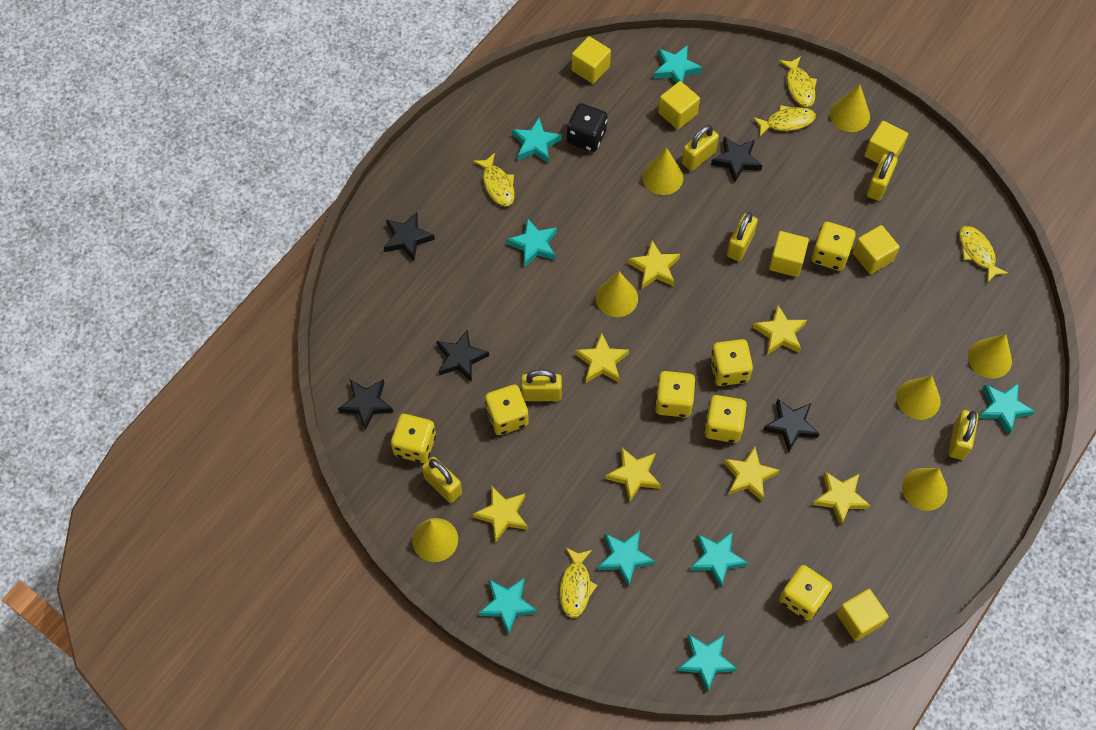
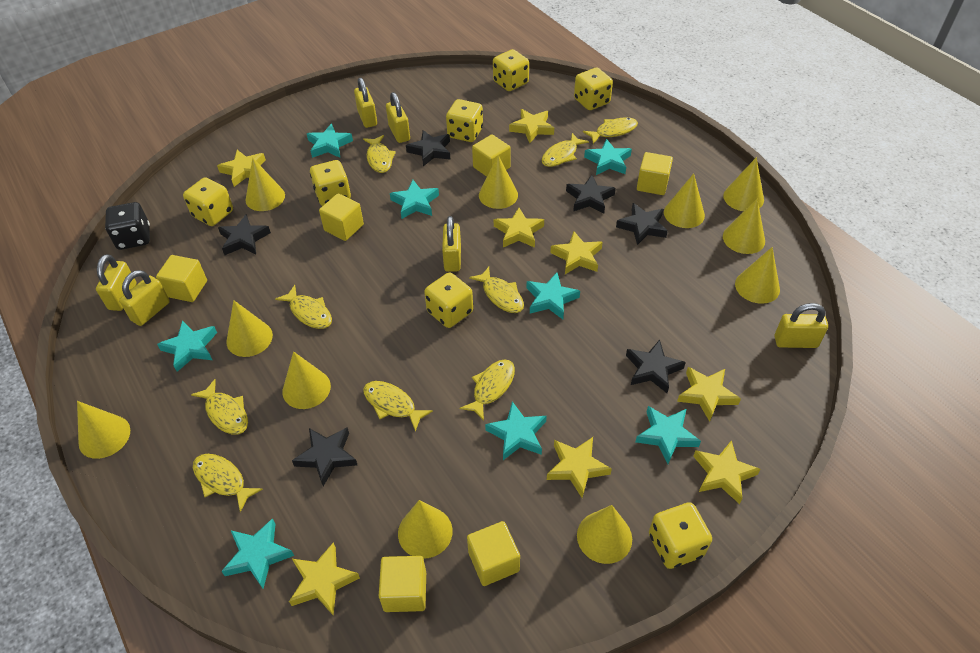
black star: 5 -> 6
yellow cone: 7 -> 11
yellow fish: 5 -> 9
yellow star: 7 -> 8

